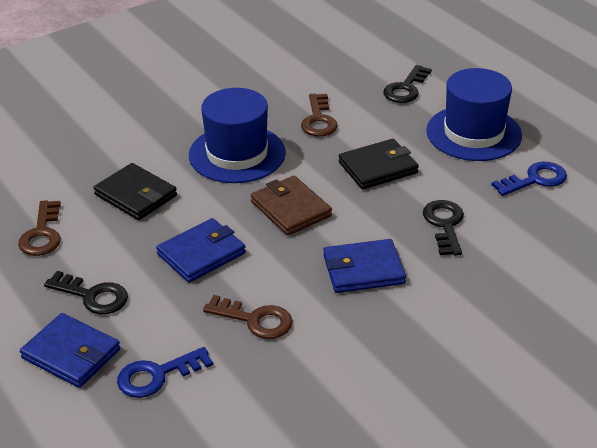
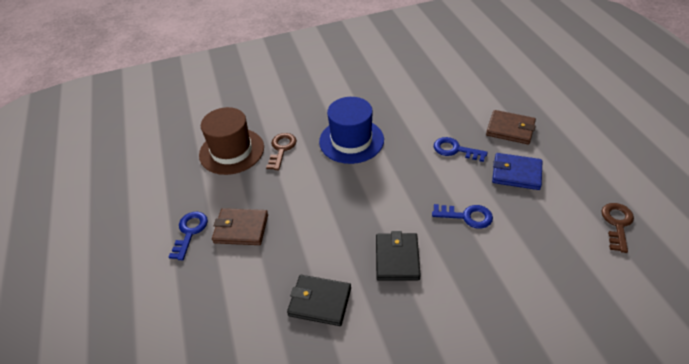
black key: 3 -> 0
blue hat: 2 -> 1
blue key: 2 -> 3
blue wallet: 3 -> 1
brown hat: 0 -> 1
brown key: 3 -> 2
brown wallet: 1 -> 2

